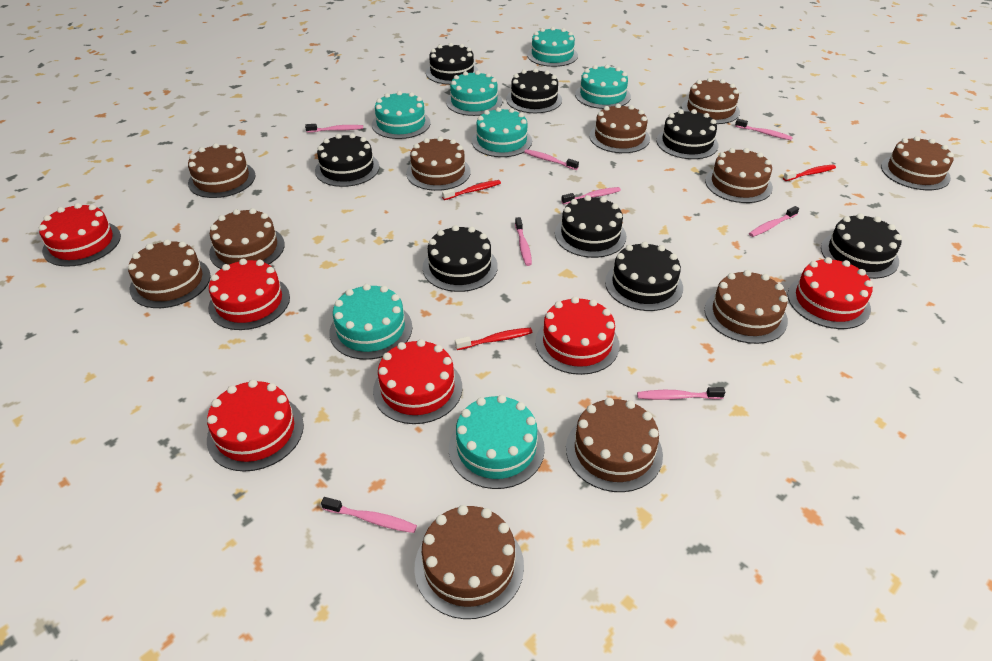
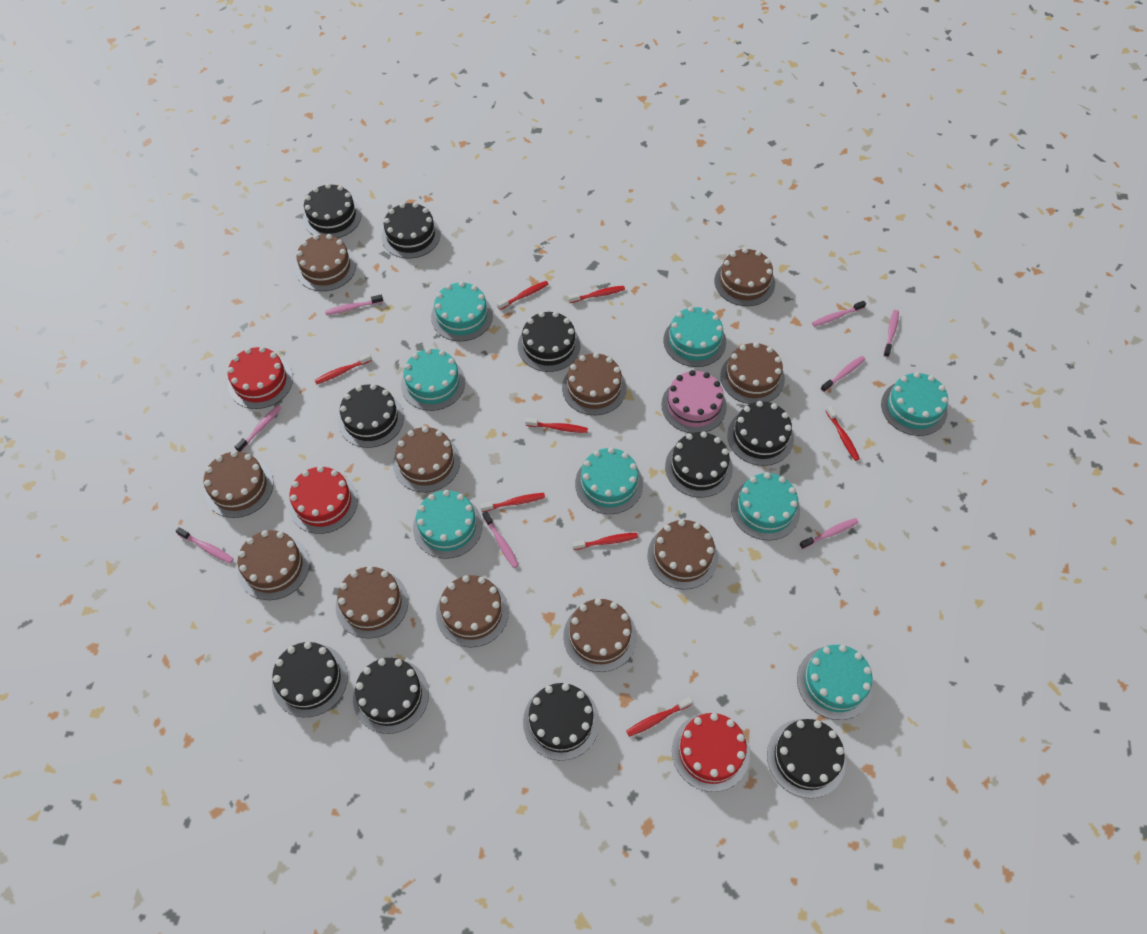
black cake: 8 -> 10
pink cake: 0 -> 1
red cake: 6 -> 3
red toothbrush: 3 -> 8
turquoise cake: 7 -> 8

